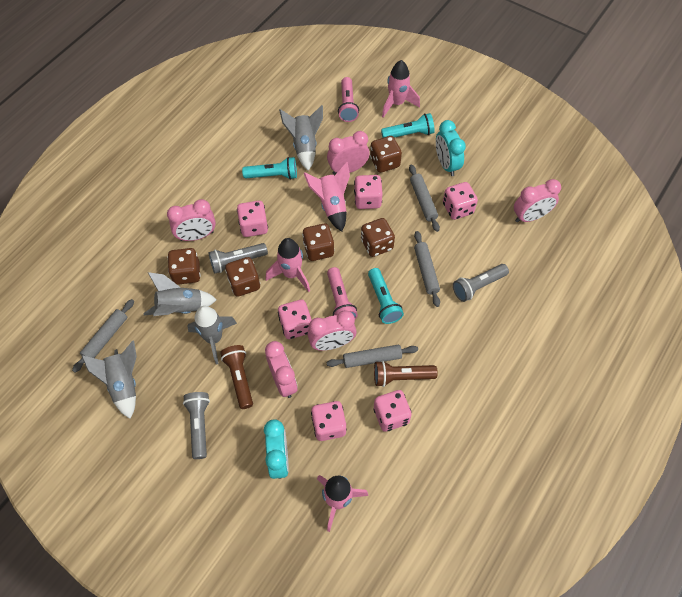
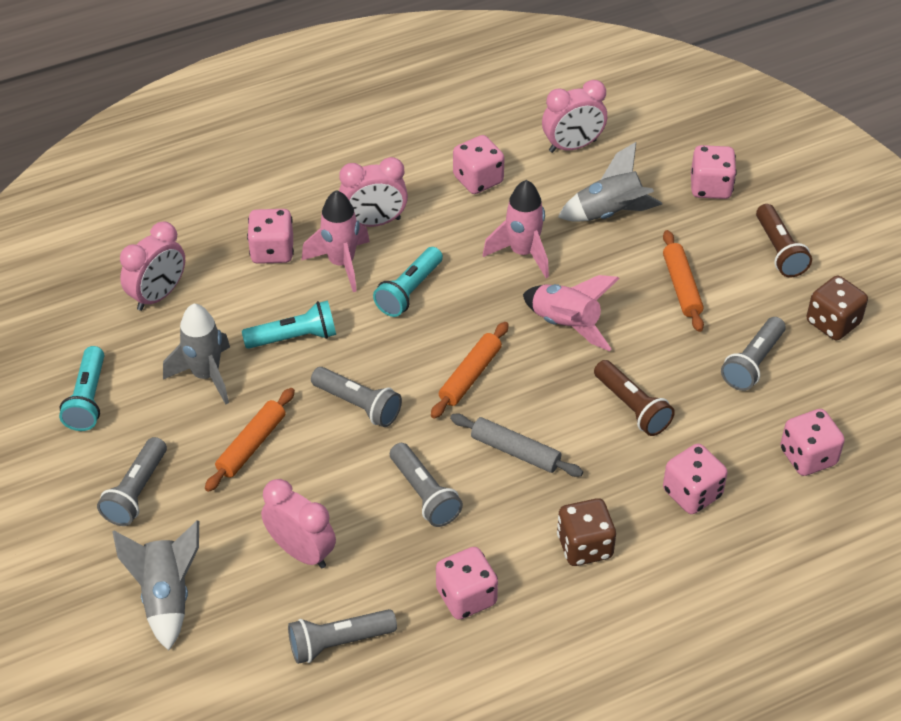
brown dice: 5 -> 2
grey flashlight: 3 -> 5
grey rocket: 4 -> 3
grey rolling pin: 4 -> 1
orange rolling pin: 0 -> 3
pink clock: 5 -> 4
pink flashlight: 2 -> 0
pink rocket: 4 -> 3
turquoise clock: 2 -> 0

